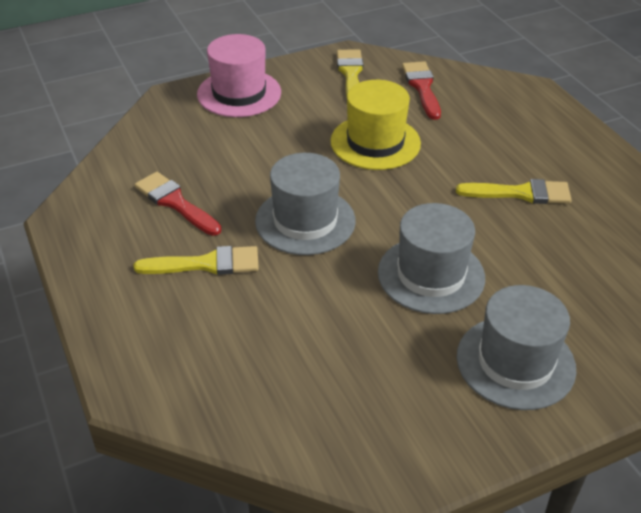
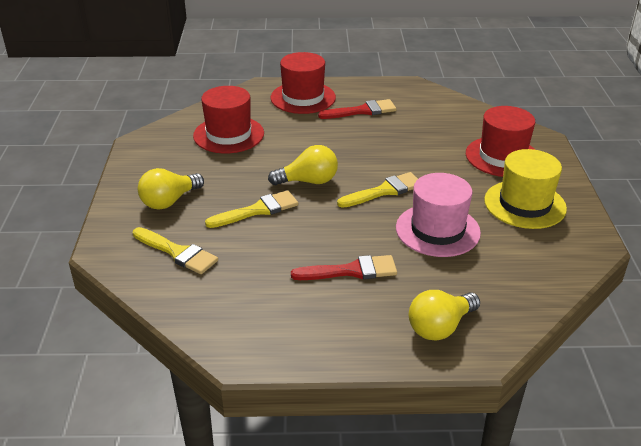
grey hat: 3 -> 0
red hat: 0 -> 3
yellow light bulb: 0 -> 3

